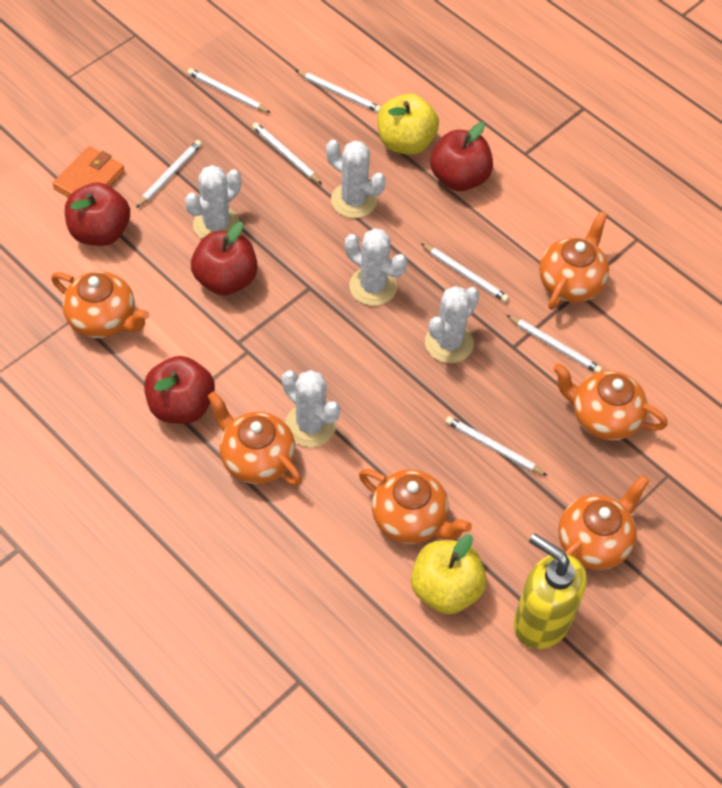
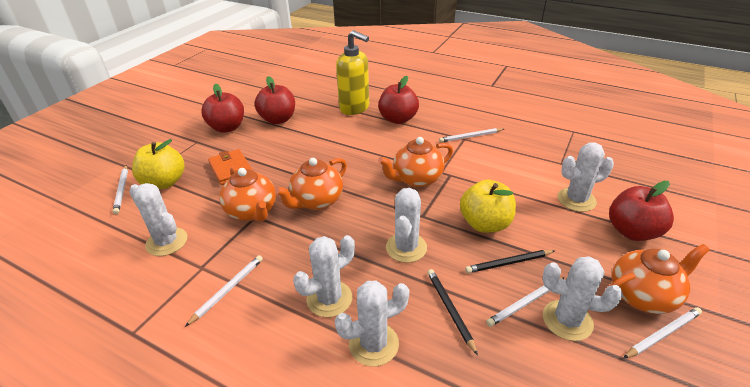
black pencil: 0 -> 2
orange teapot: 6 -> 4
white cactus: 5 -> 6
white pencil: 7 -> 5

